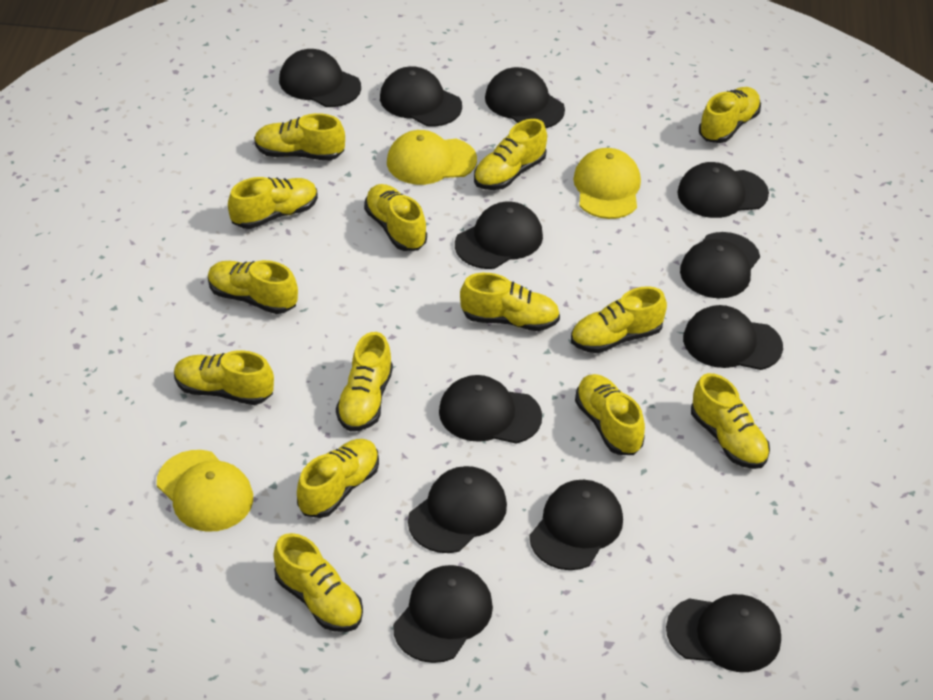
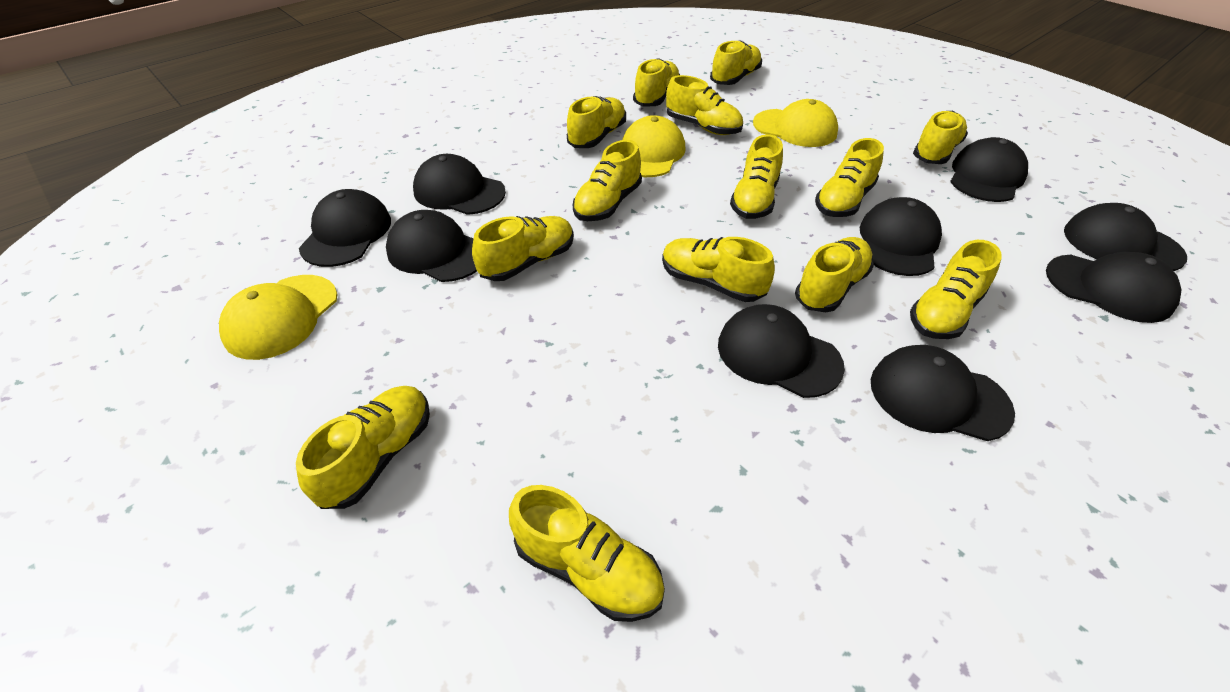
black cap: 12 -> 9

